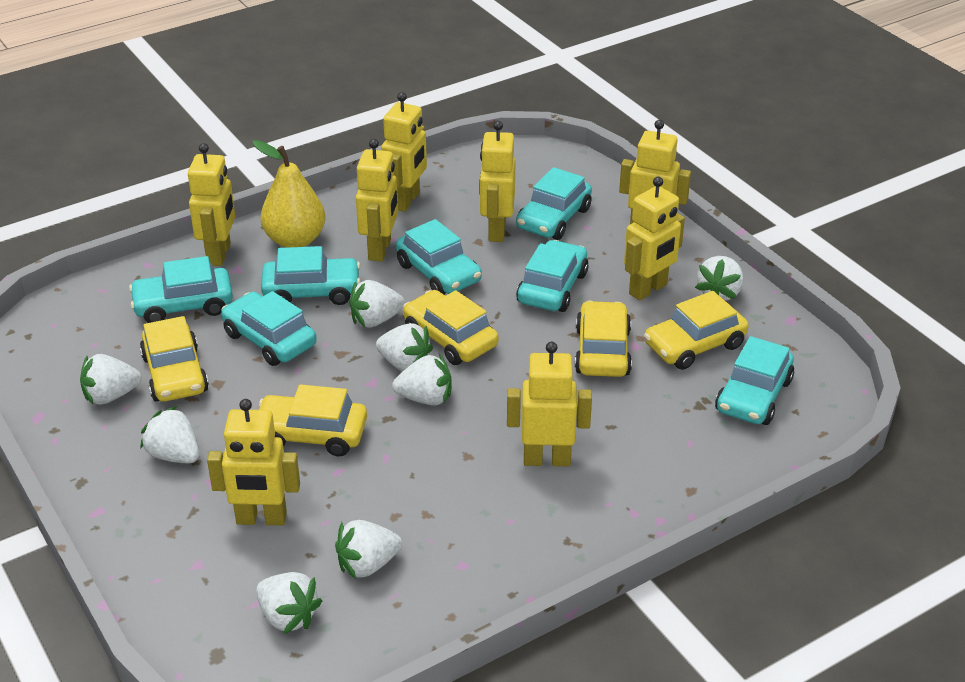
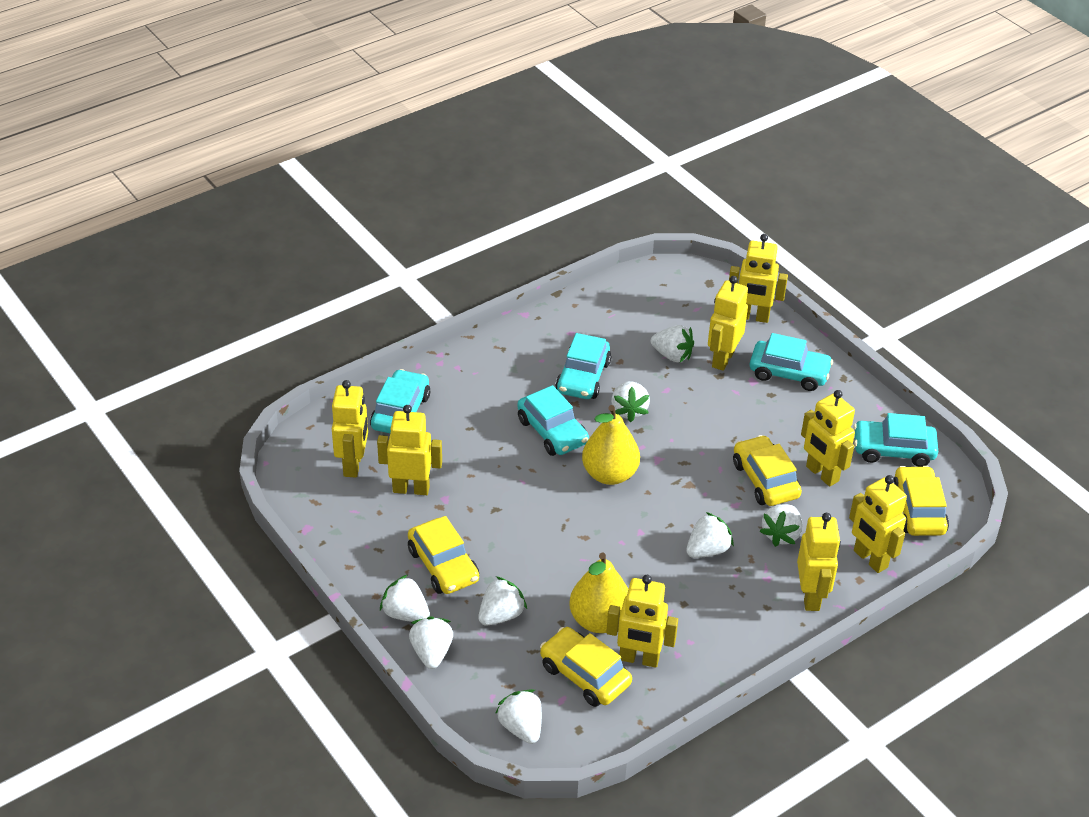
turquoise car: 7 -> 5
yellow car: 5 -> 4
yellow pear: 1 -> 2

